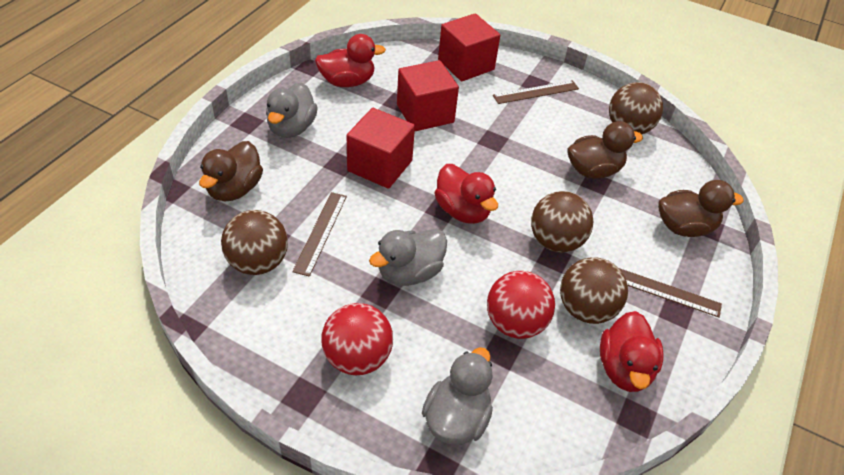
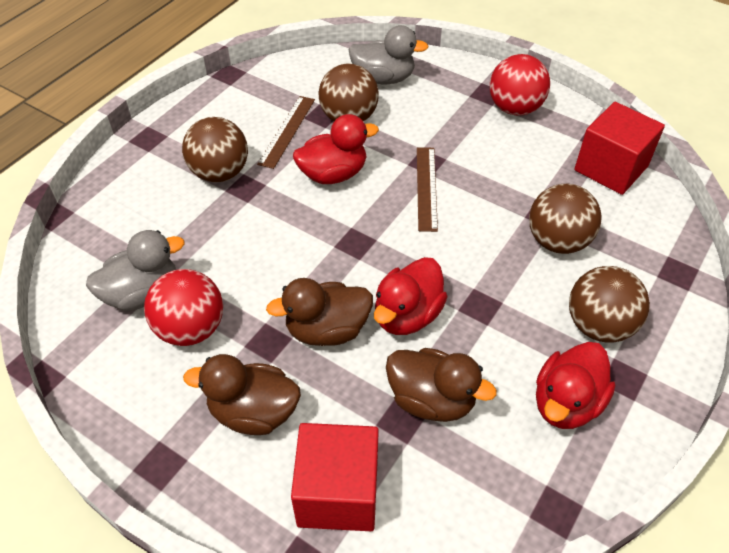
brown ruler: 3 -> 2
grey duck: 3 -> 2
red cube: 3 -> 2

